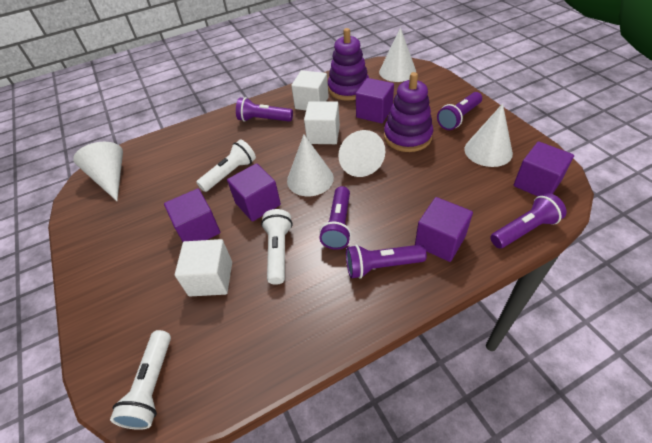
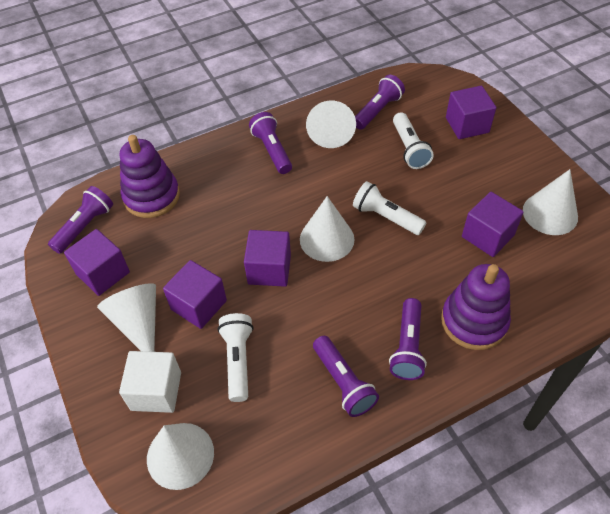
white cube: 3 -> 1

